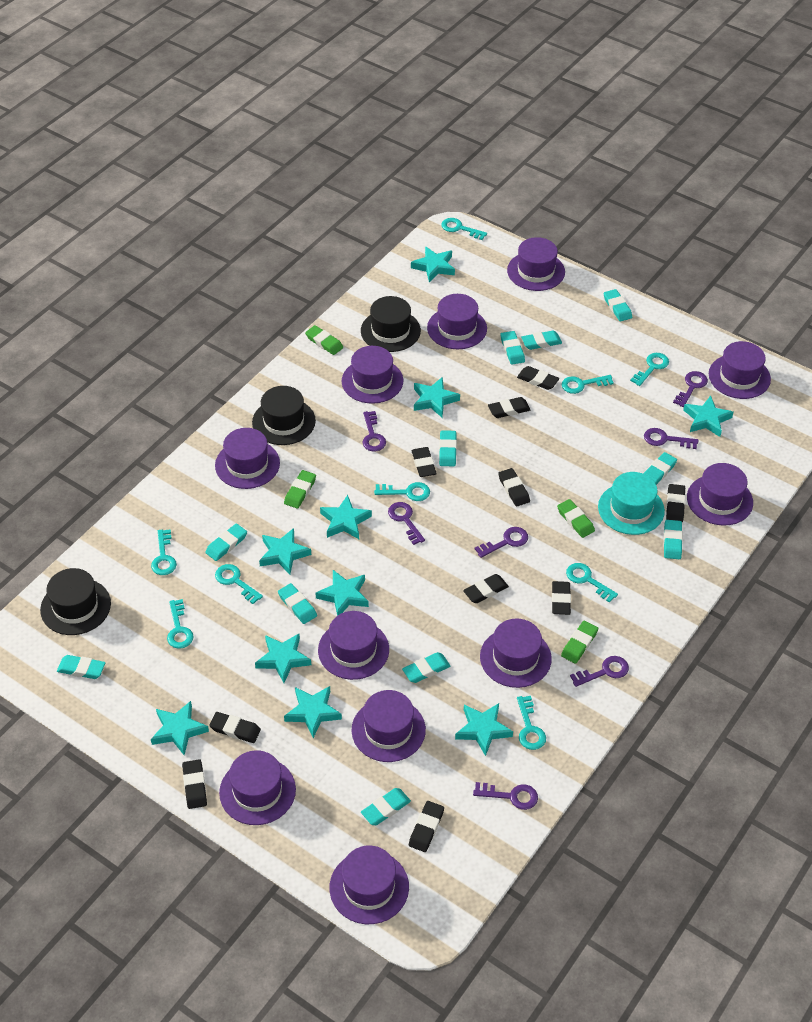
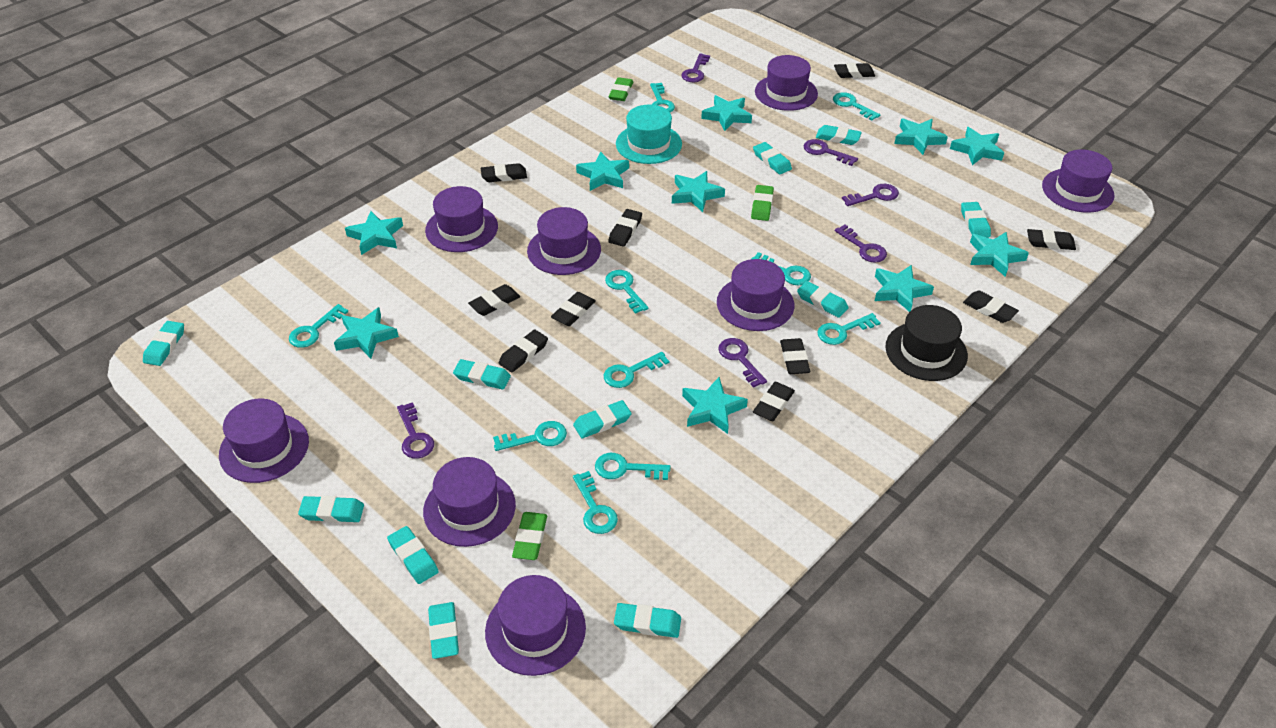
black hat: 3 -> 1
green eraser: 4 -> 3
purple hat: 11 -> 8
purple key: 7 -> 6
turquoise key: 9 -> 10

